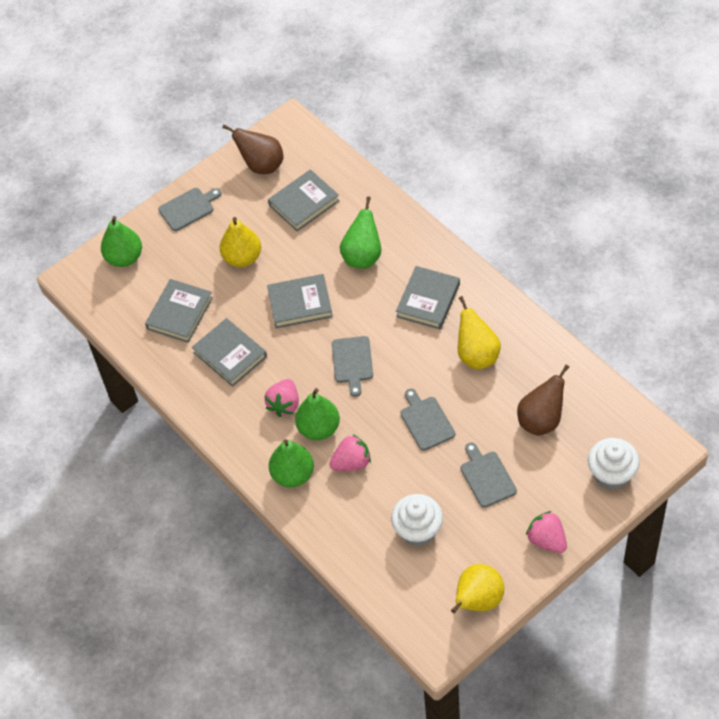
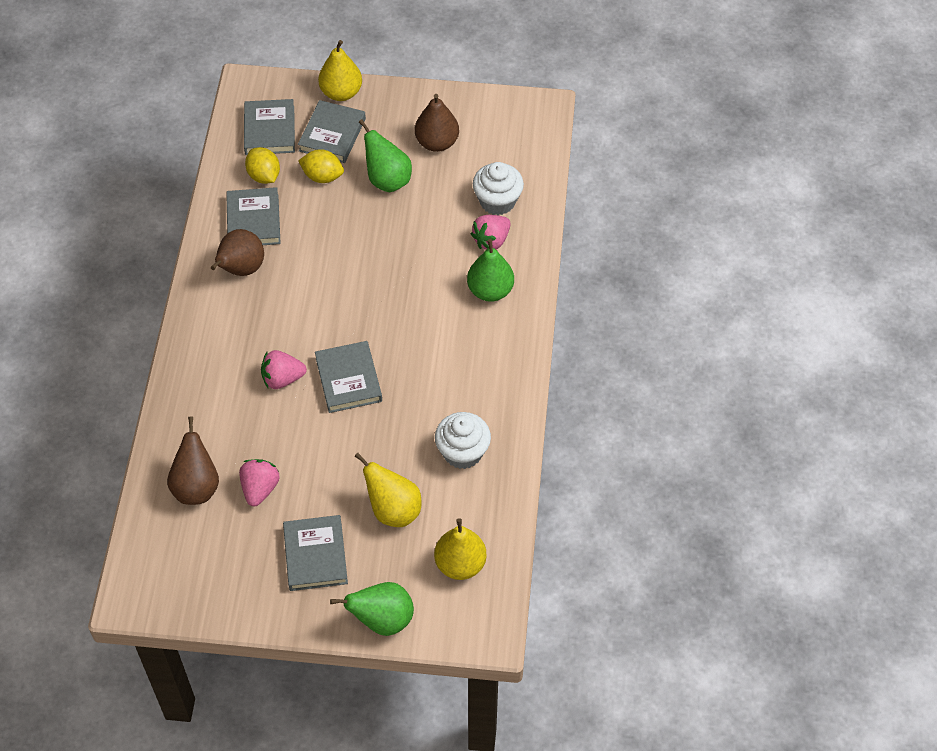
brown pear: 2 -> 3
green pear: 4 -> 3
grey cutting board: 4 -> 0
yellow lemon: 0 -> 2

